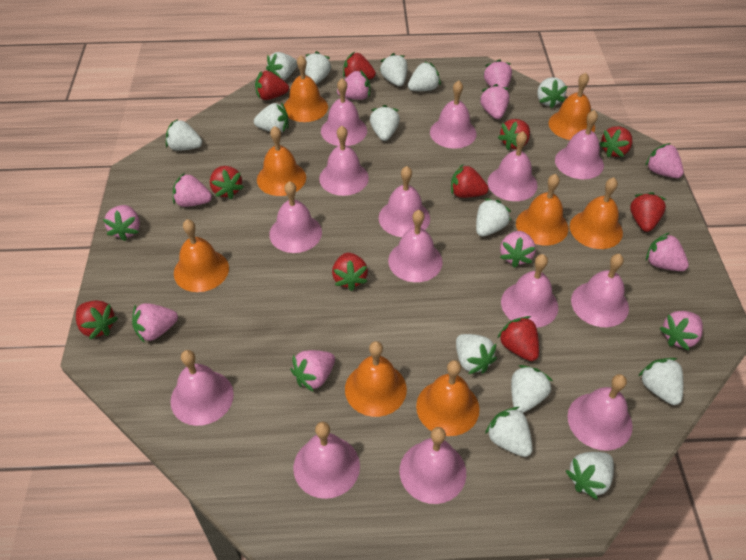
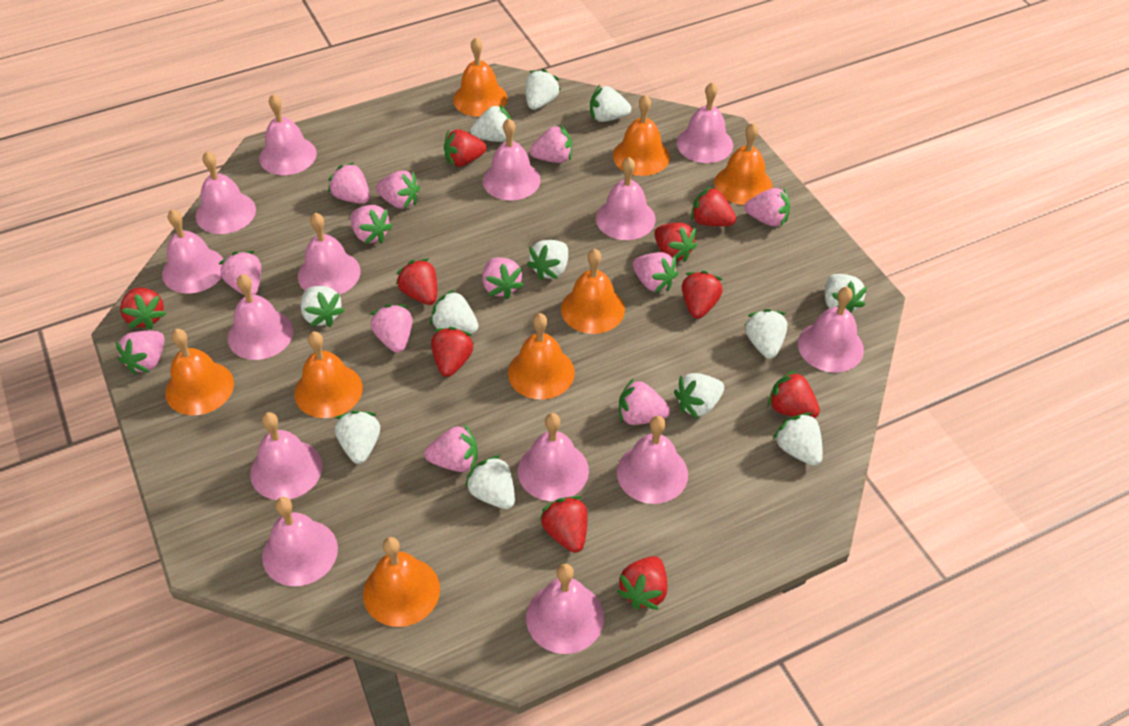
pink strawberry: 11 -> 12
white strawberry: 14 -> 12

